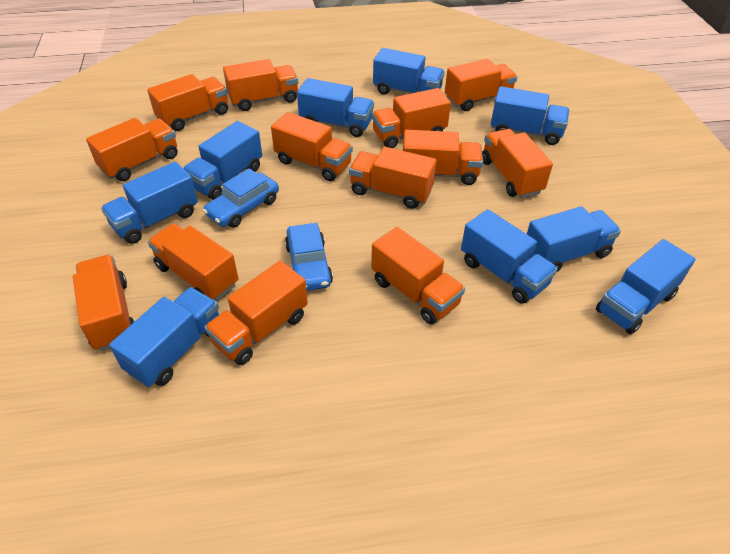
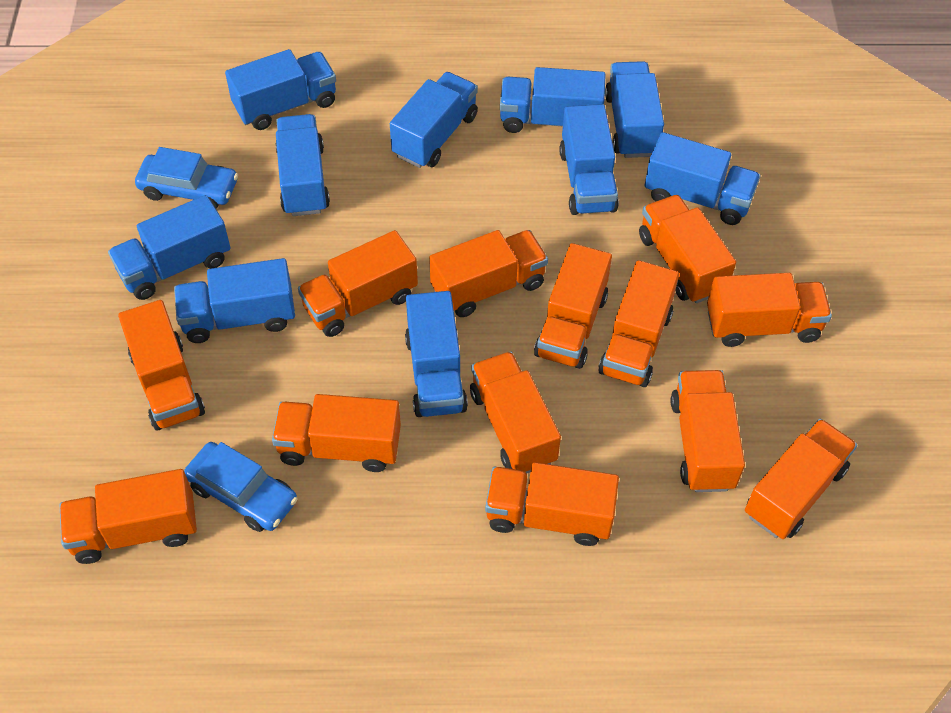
blue truck: 9 -> 10

